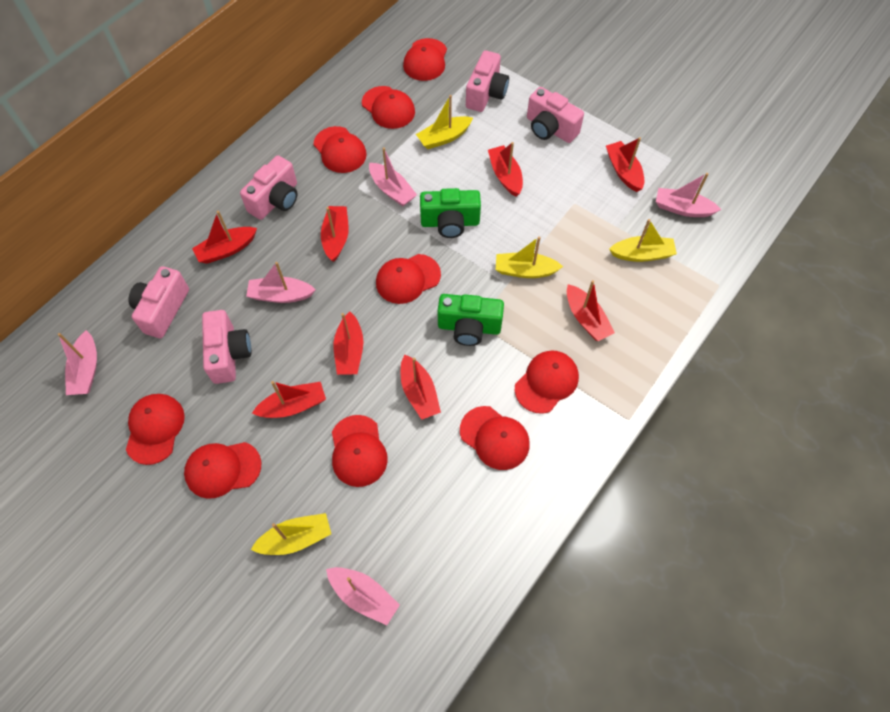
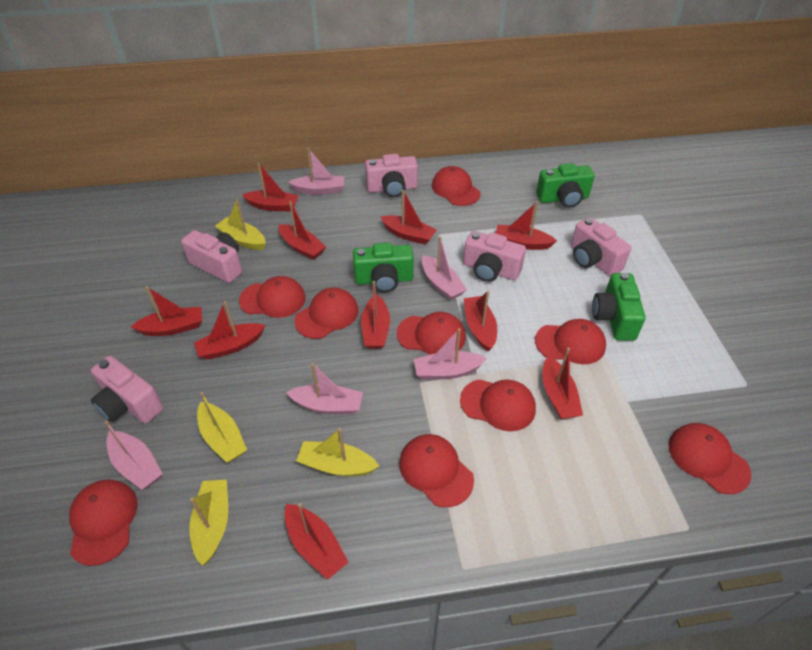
green camera: 2 -> 3
red boat: 8 -> 10

